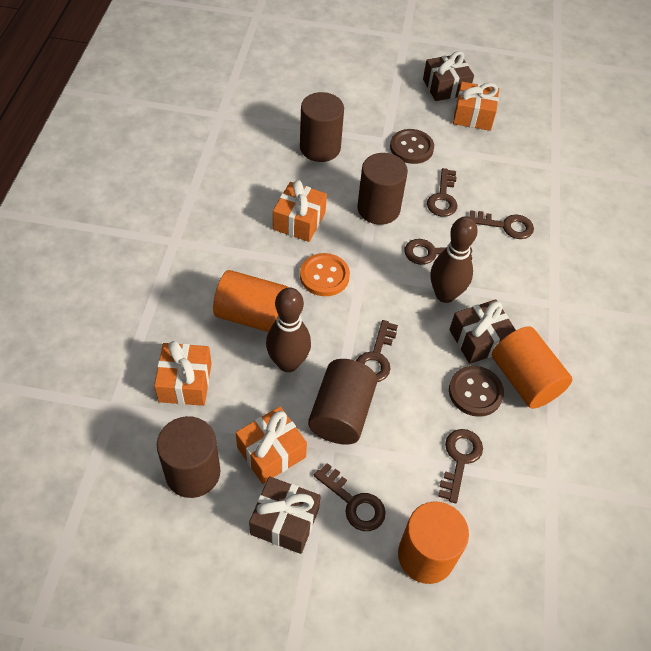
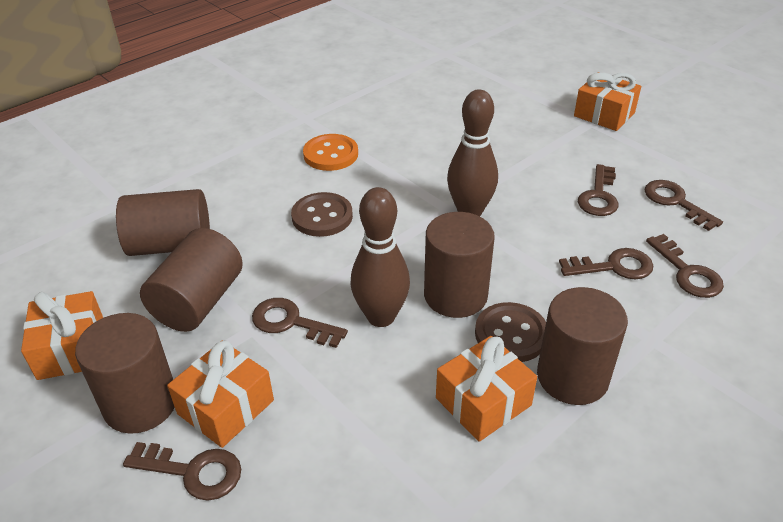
brown cylinder: 4 -> 5
brown gift: 3 -> 0
orange cylinder: 3 -> 0

